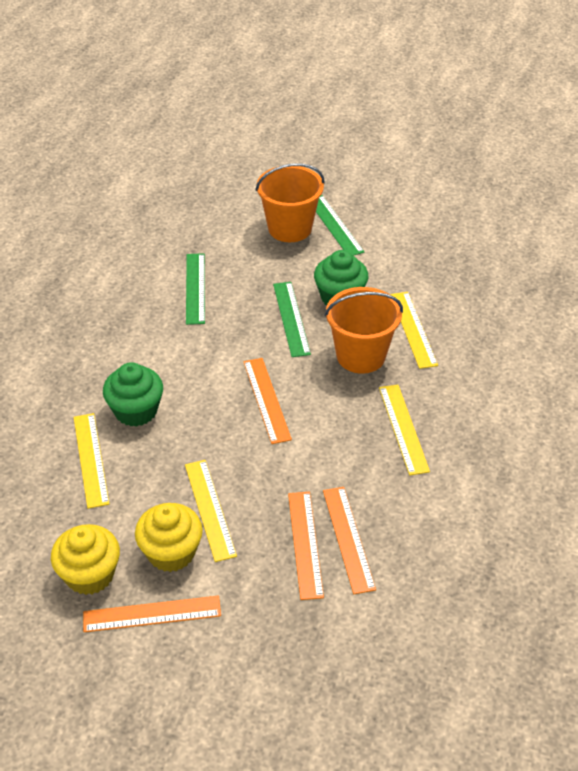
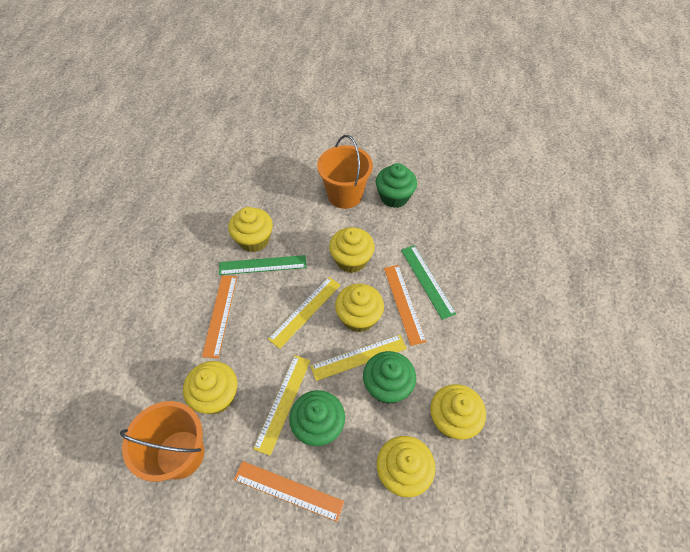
green cupcake: 2 -> 3
green ruler: 3 -> 2
orange ruler: 4 -> 3
yellow cupcake: 2 -> 6
yellow ruler: 4 -> 3

